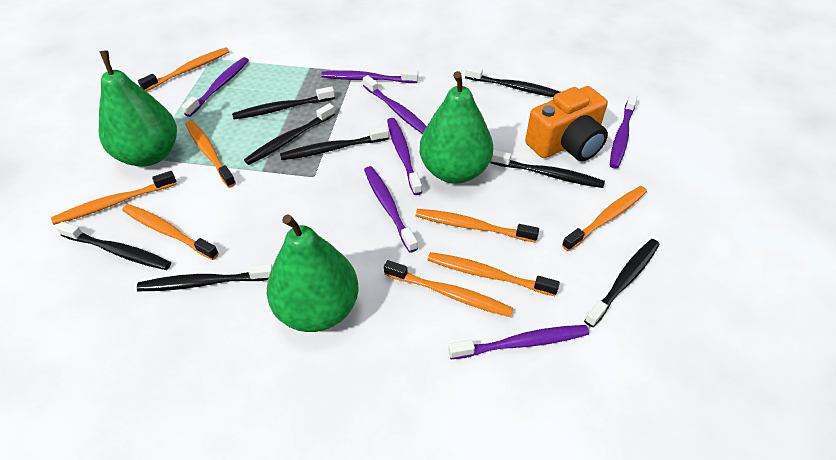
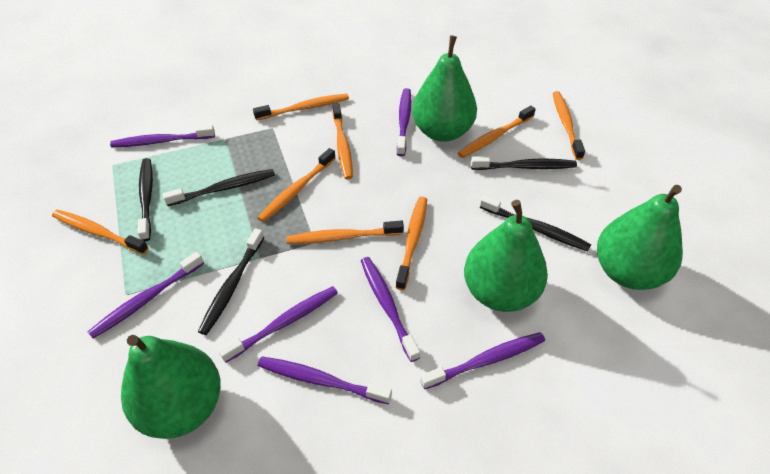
black toothbrush: 8 -> 5
green pear: 3 -> 4
orange camera: 1 -> 0

